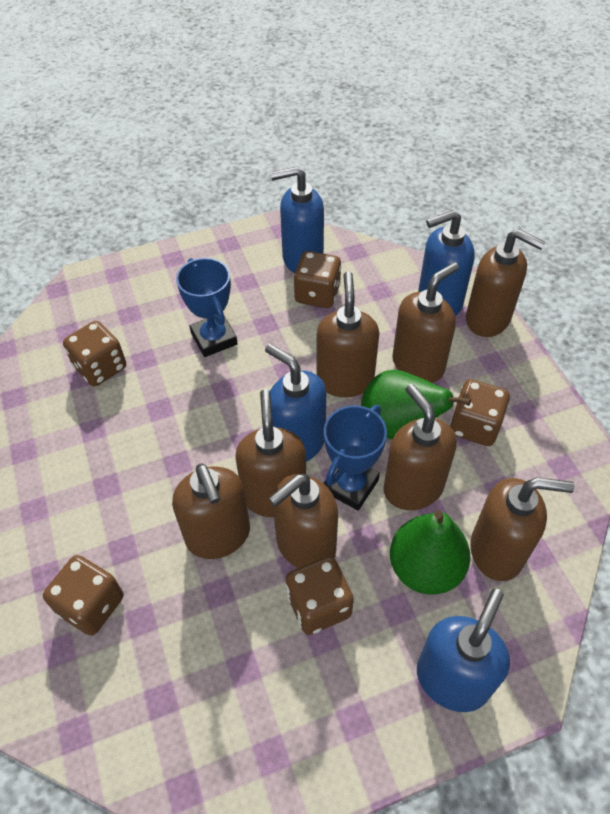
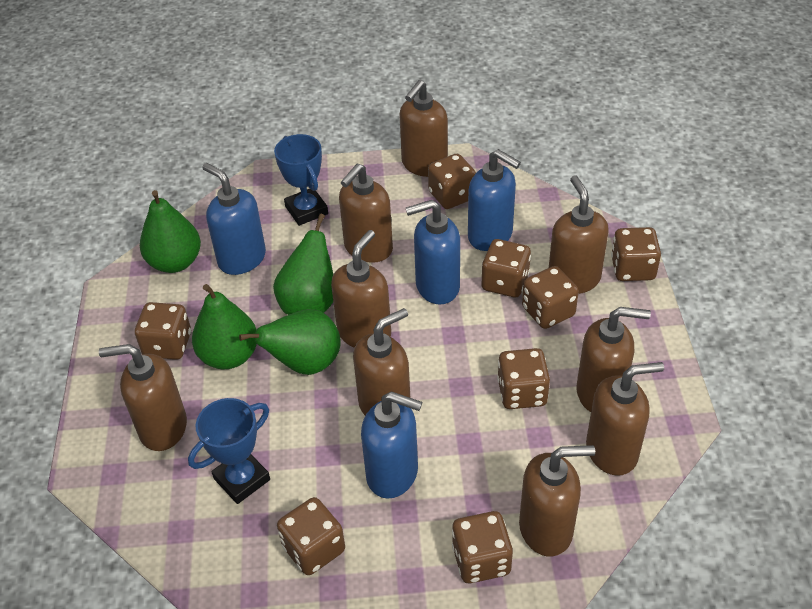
brown dice: 5 -> 8
brown soap dispenser: 8 -> 9
green pear: 2 -> 4

